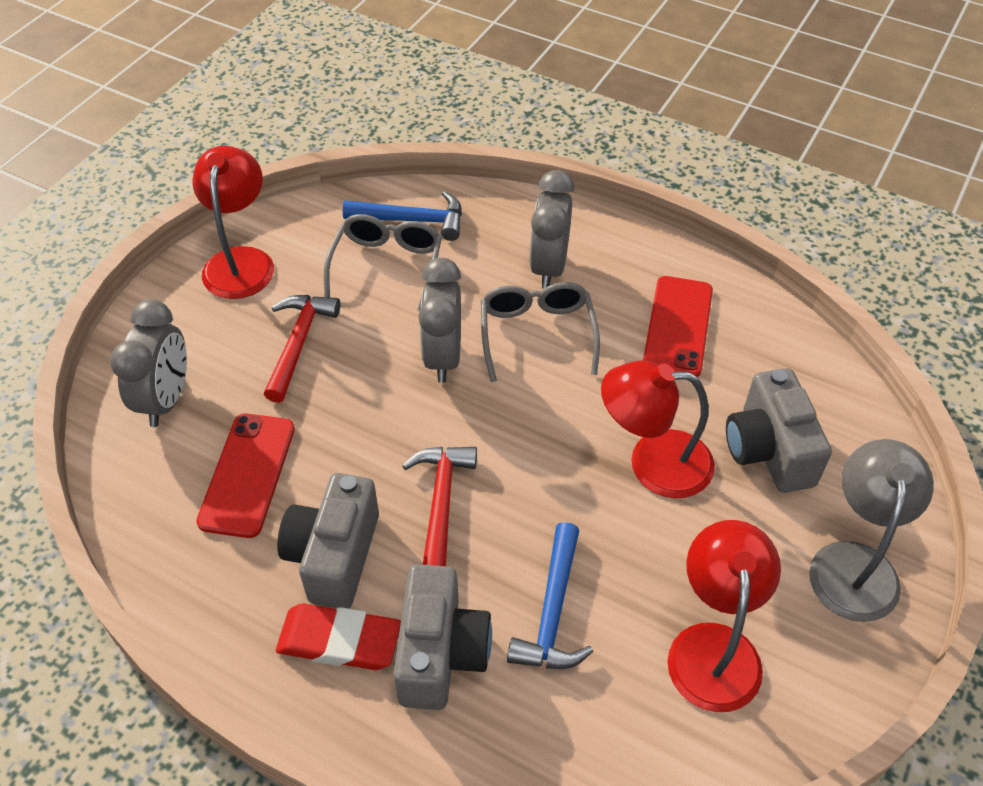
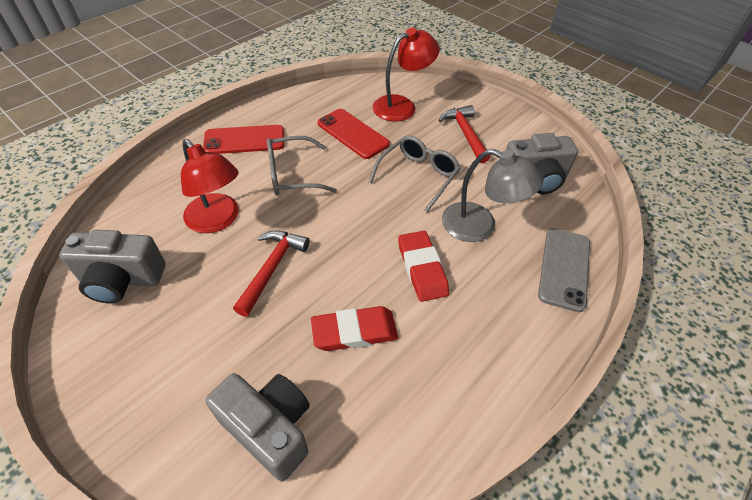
blue hammer: 2 -> 0
grey clock: 3 -> 0
grey phone: 0 -> 1
red eraser: 1 -> 2
red lamp: 3 -> 2

